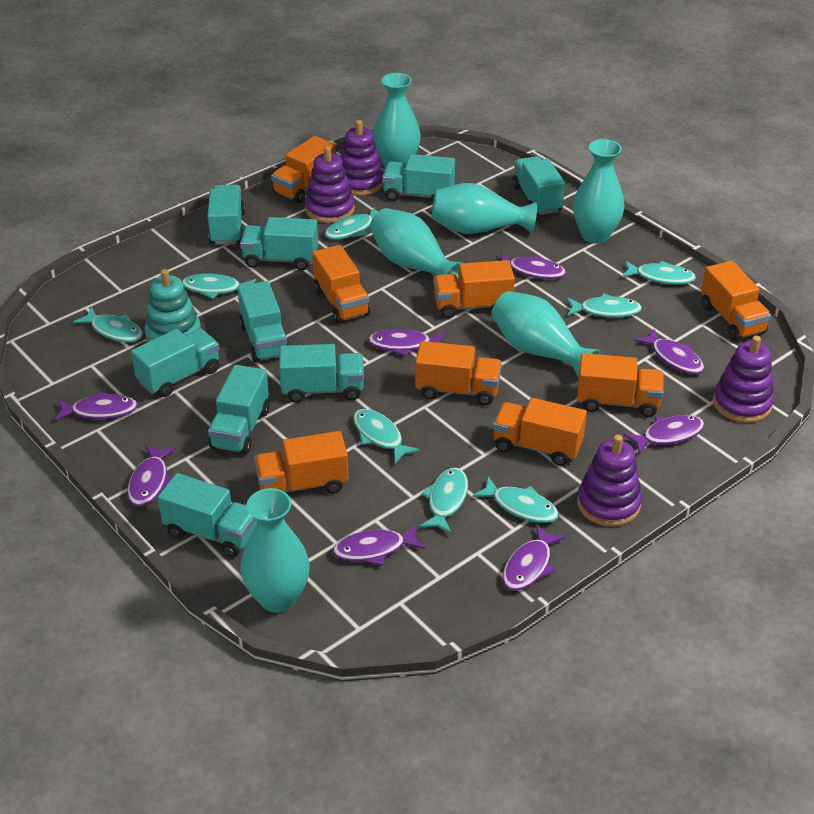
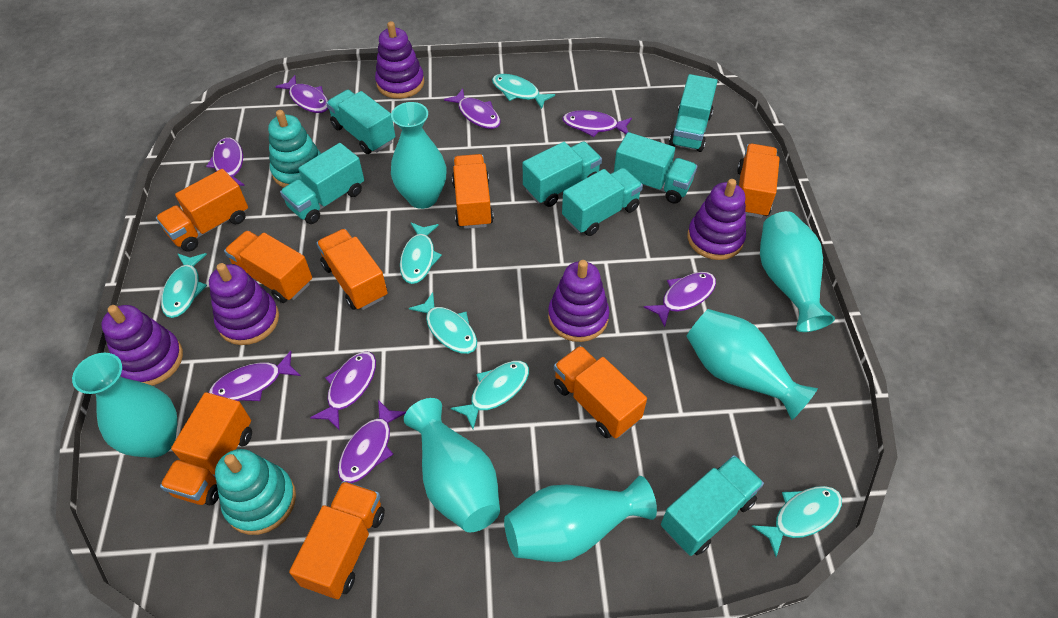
purple stacking toy: 4 -> 5
turquoise fish: 8 -> 6
turquoise stacking toy: 1 -> 2
turquoise truck: 9 -> 7

